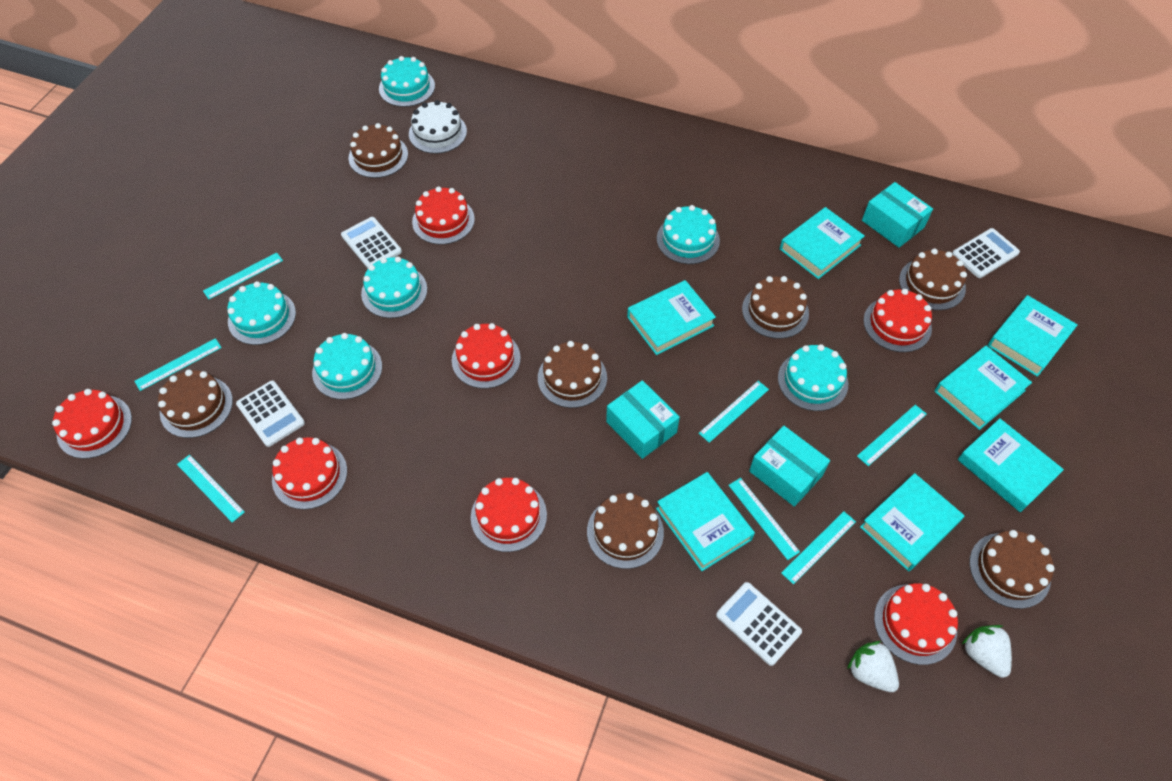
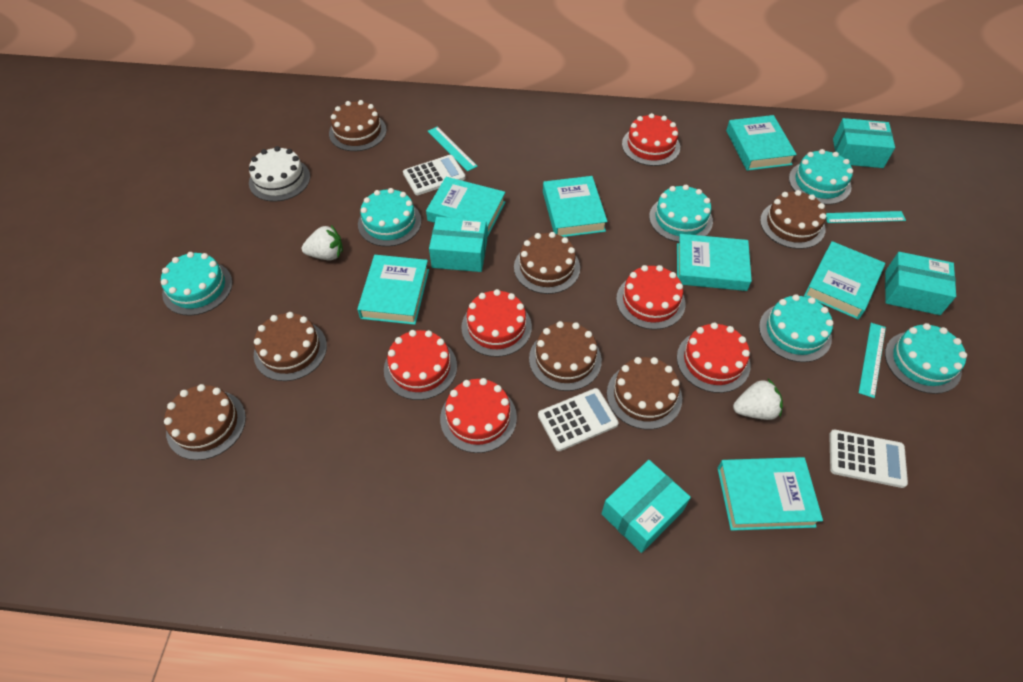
red cake: 7 -> 6
turquoise box: 3 -> 4
turquoise ruler: 7 -> 3
white calculator: 4 -> 3

